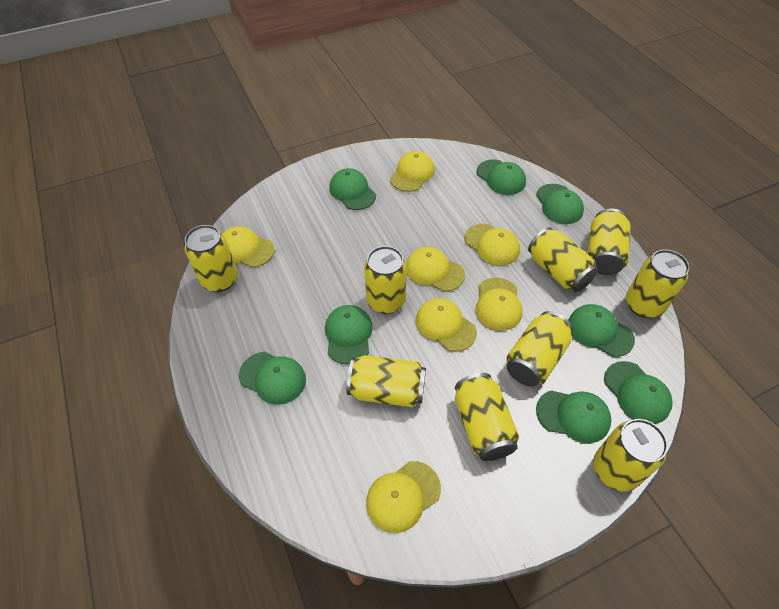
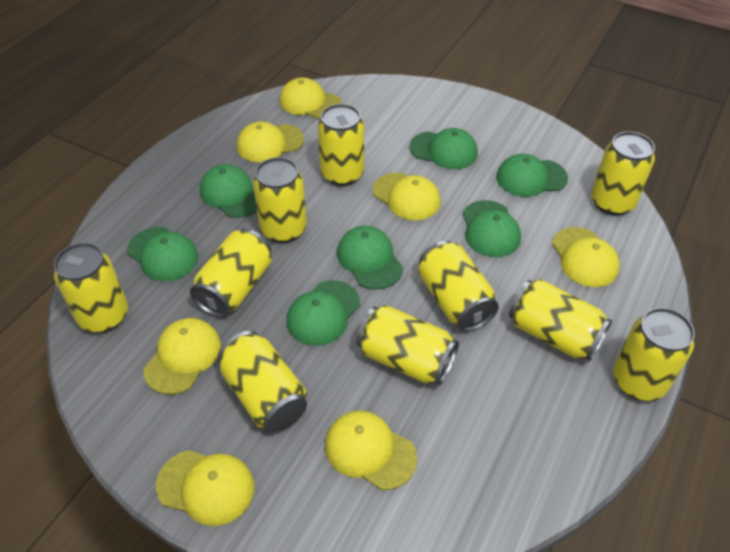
green cap: 8 -> 7
yellow can: 9 -> 10

